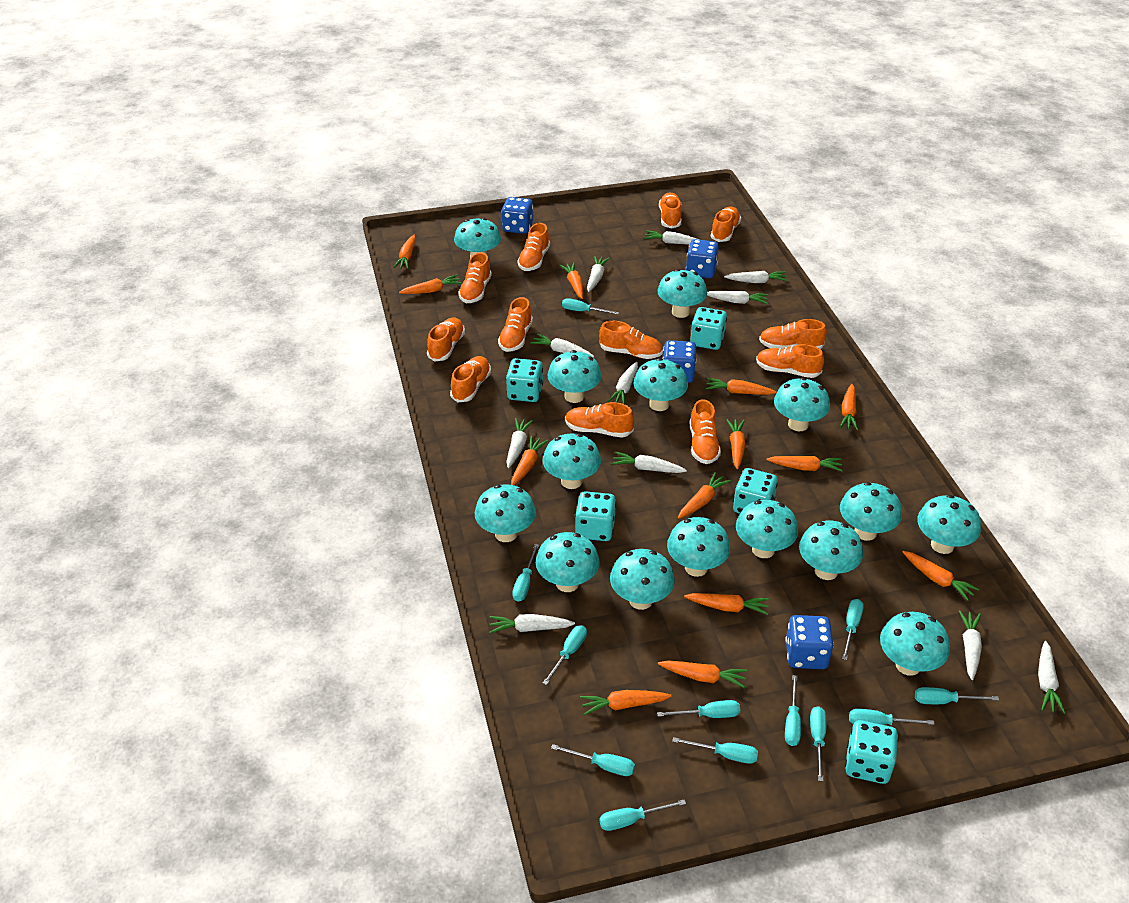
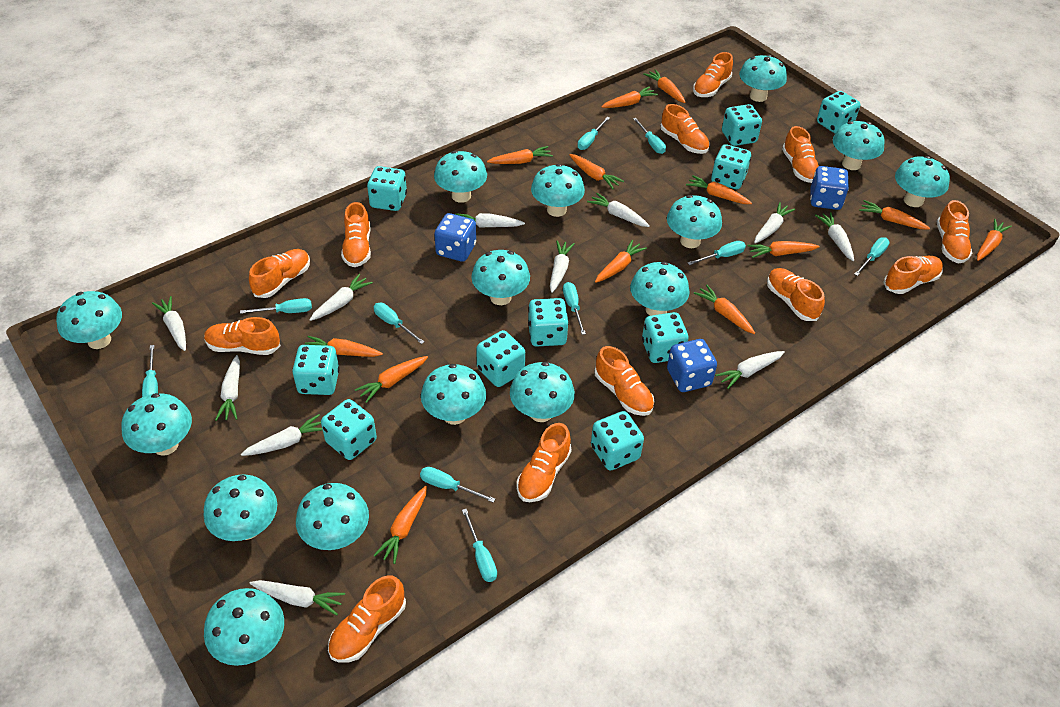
blue dice: 4 -> 3
turquoise dice: 5 -> 10
turquoise screwdriver: 12 -> 10

